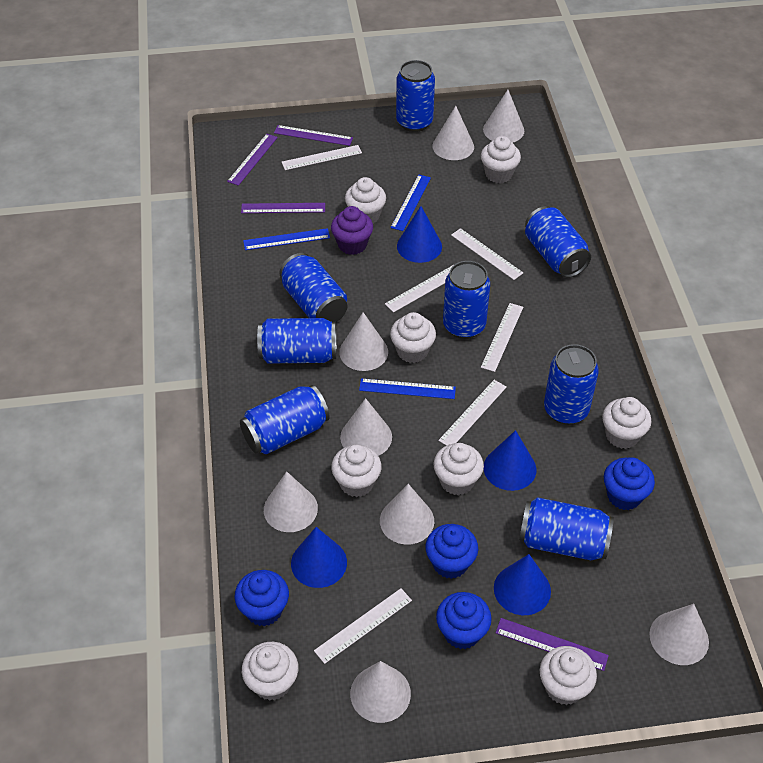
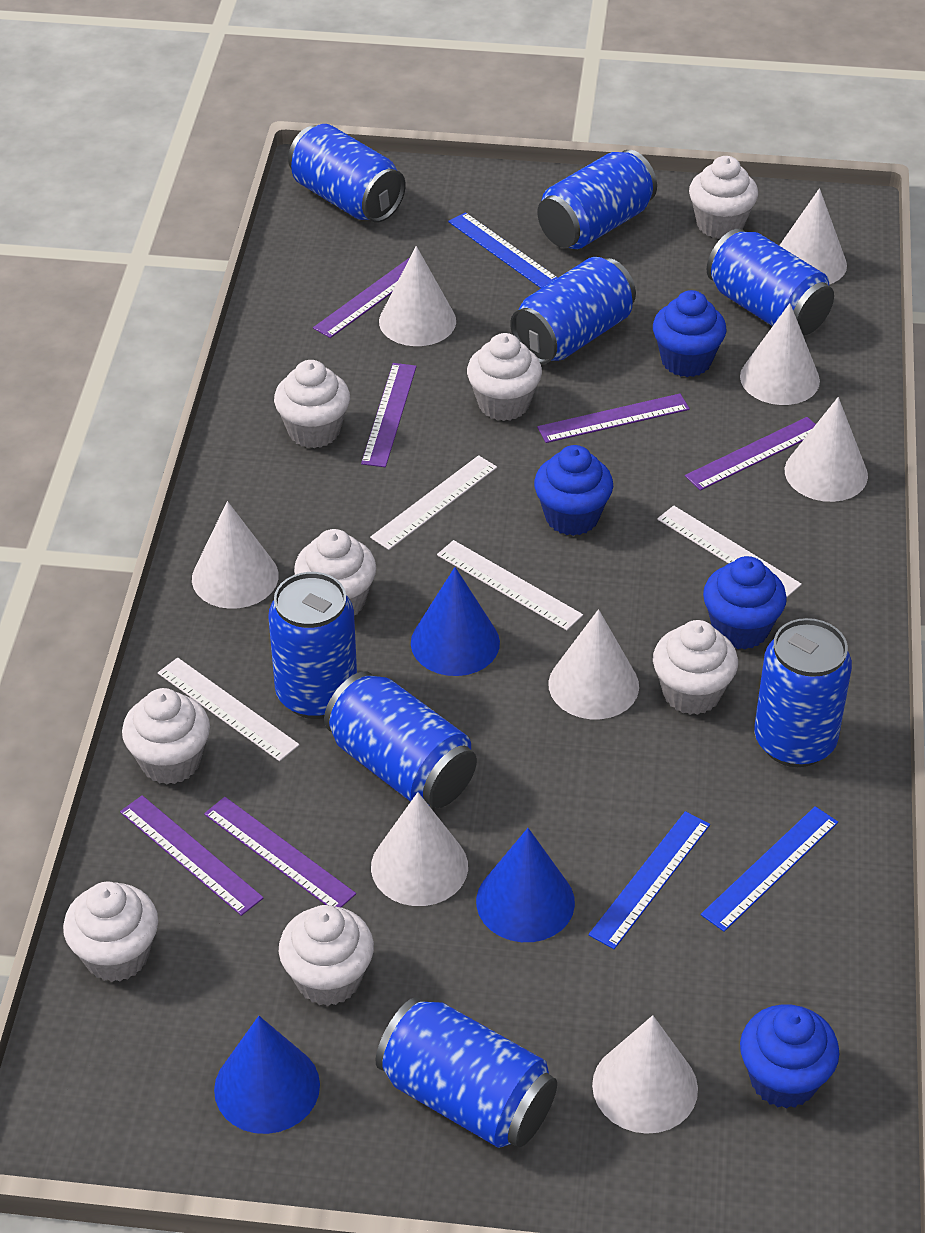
blue cone: 4 -> 3
purple cupcake: 1 -> 0
purple ruler: 4 -> 6
white ruler: 6 -> 4

